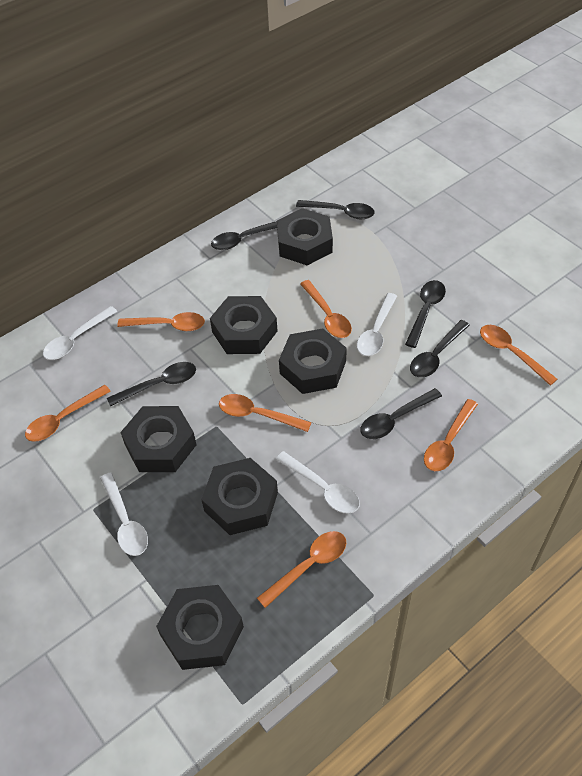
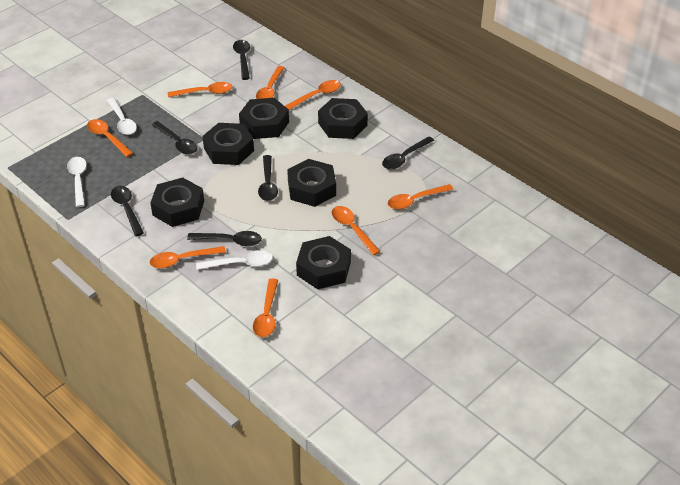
orange spoon: 7 -> 8
white spoon: 4 -> 3

